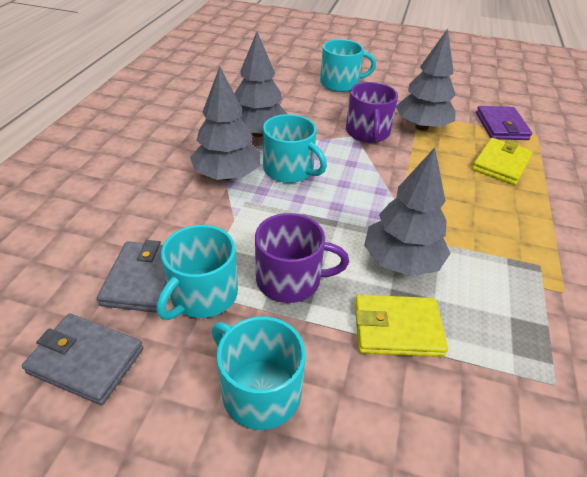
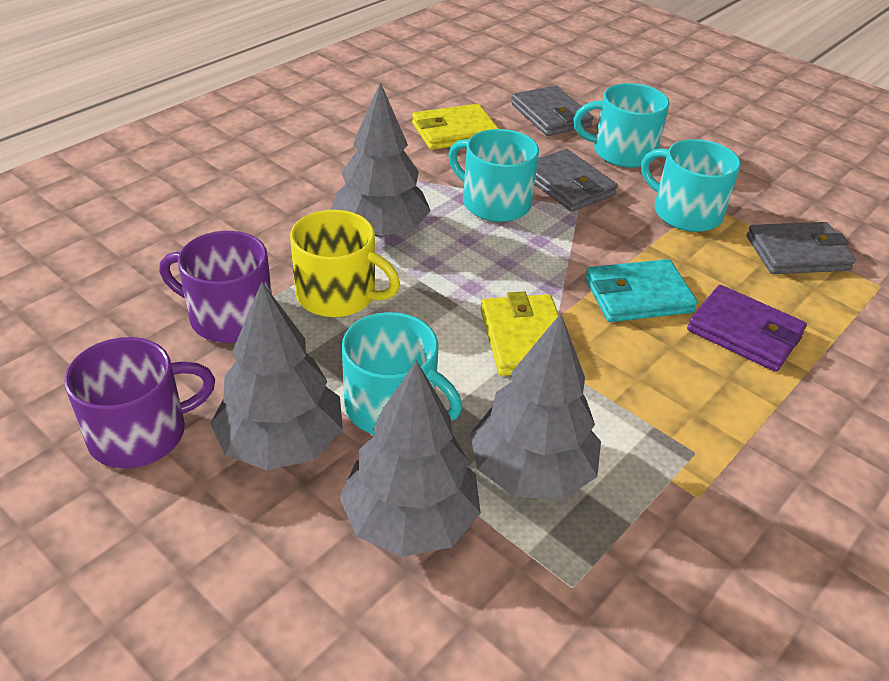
grey wallet: 2 -> 3
turquoise wallet: 0 -> 1
yellow mug: 0 -> 1

